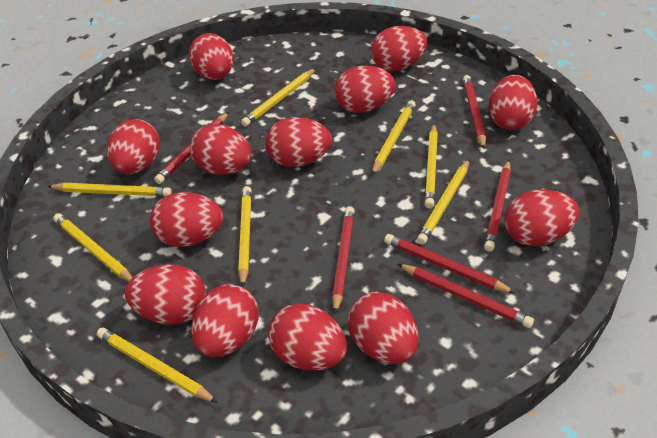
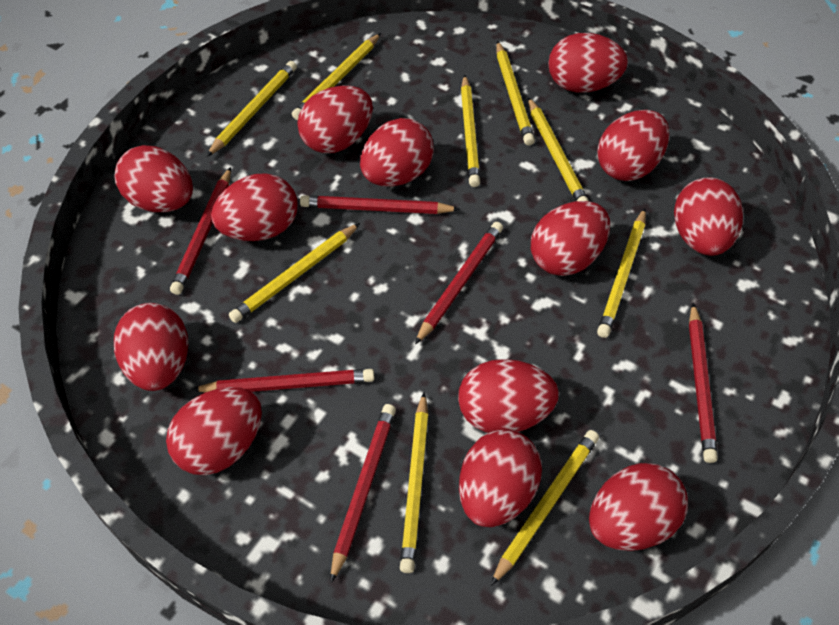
yellow pencil: 8 -> 9

